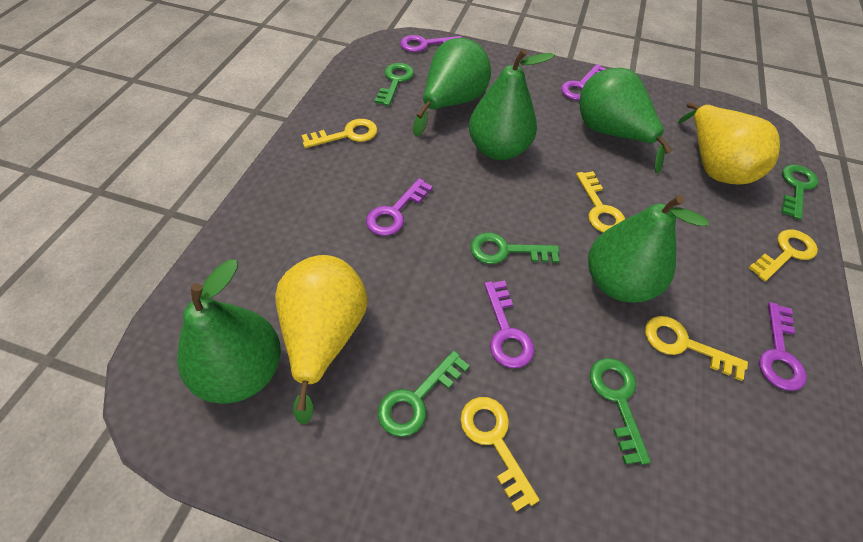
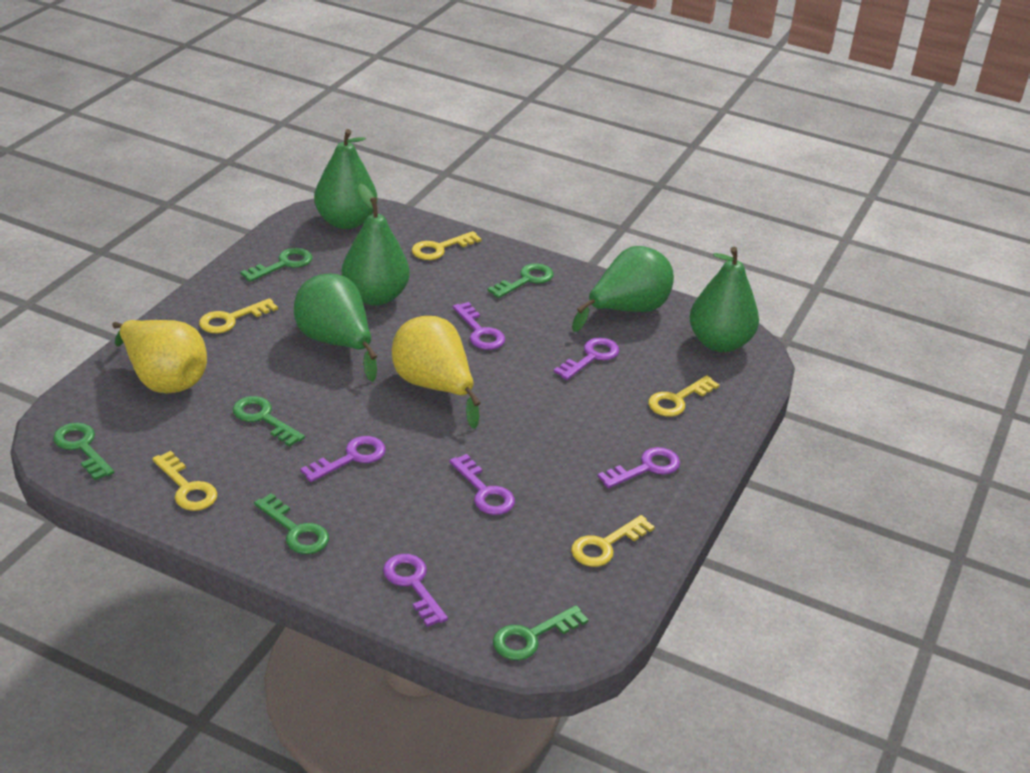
green key: 5 -> 6
purple key: 5 -> 6

